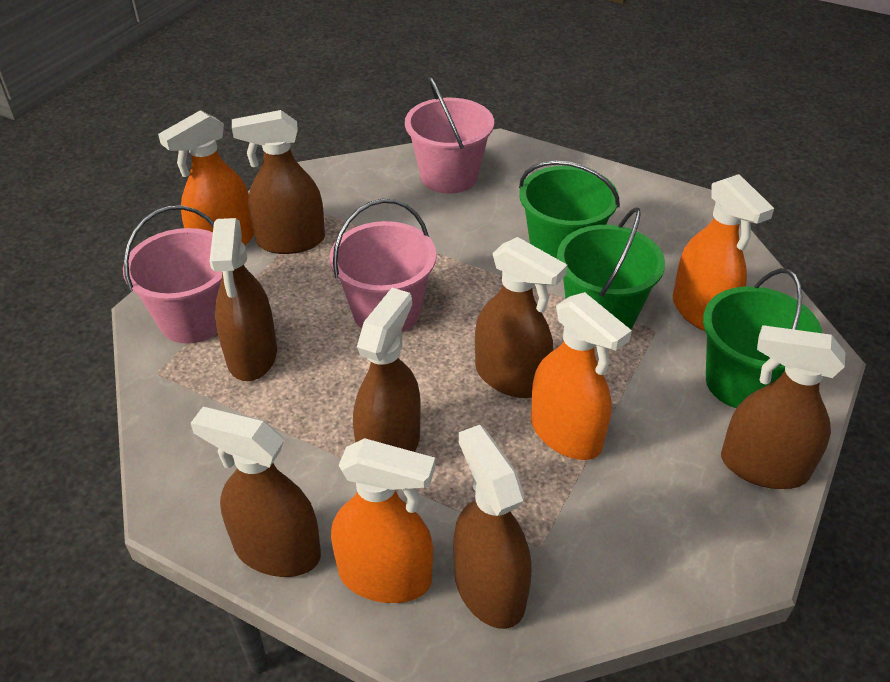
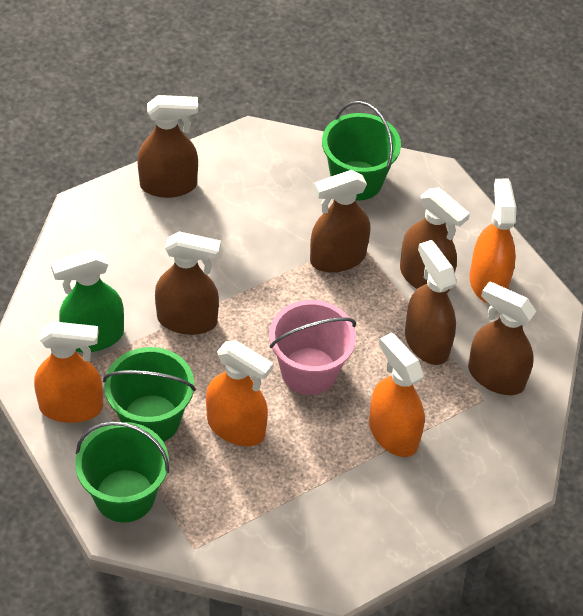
brown spray bottle: 7 -> 6
green spray bottle: 0 -> 1
pink bucket: 3 -> 1

